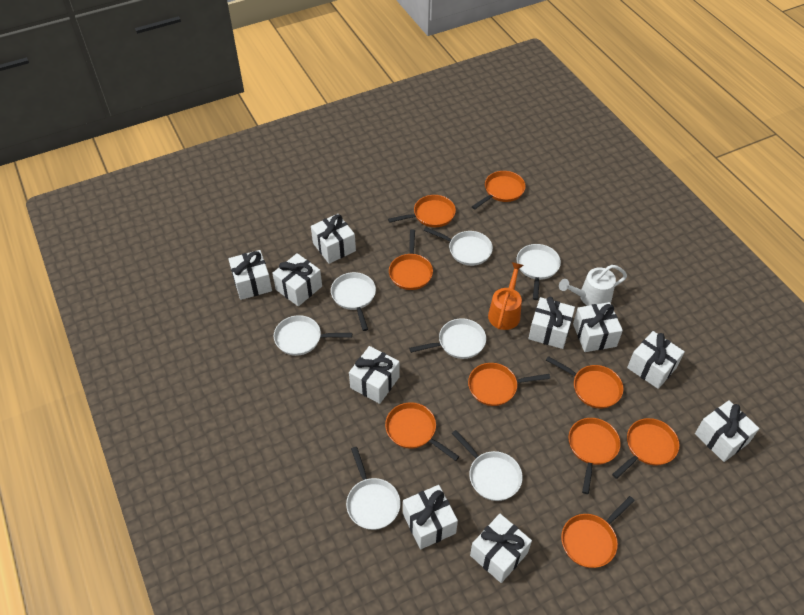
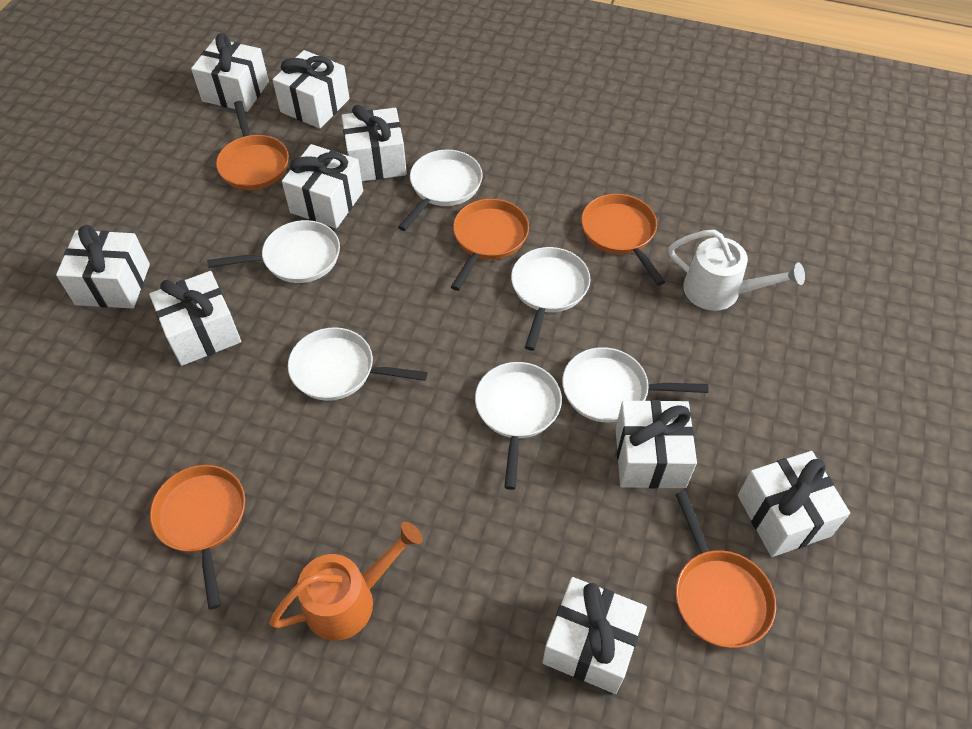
orange pan: 9 -> 5
white gift: 10 -> 9
white pan: 7 -> 6

